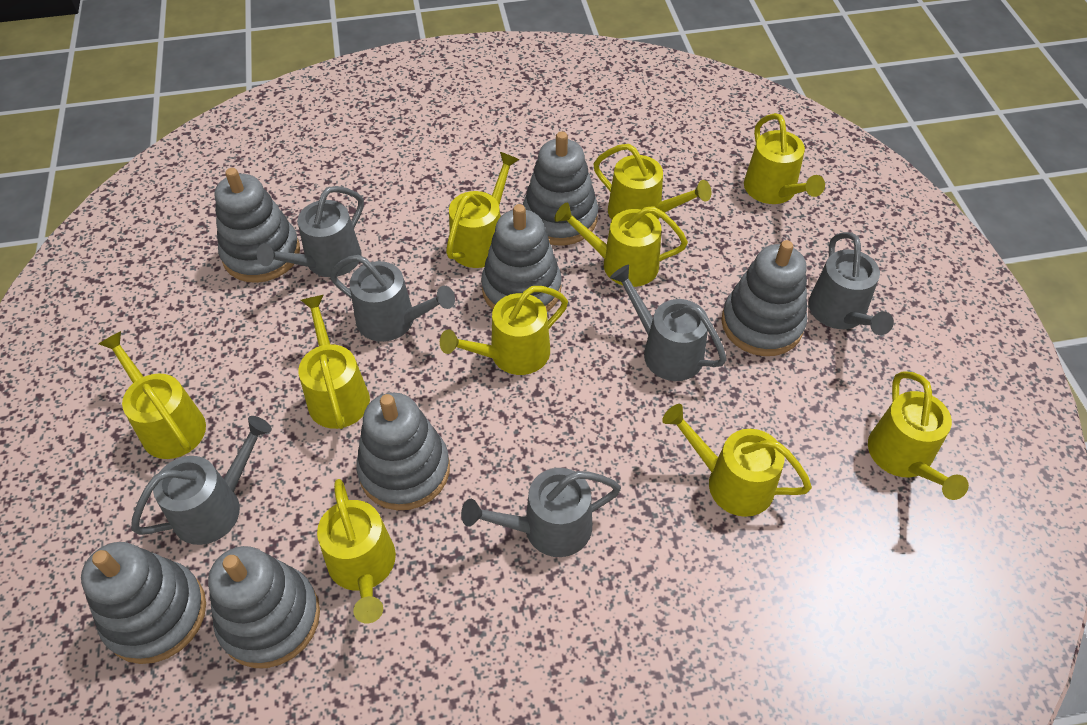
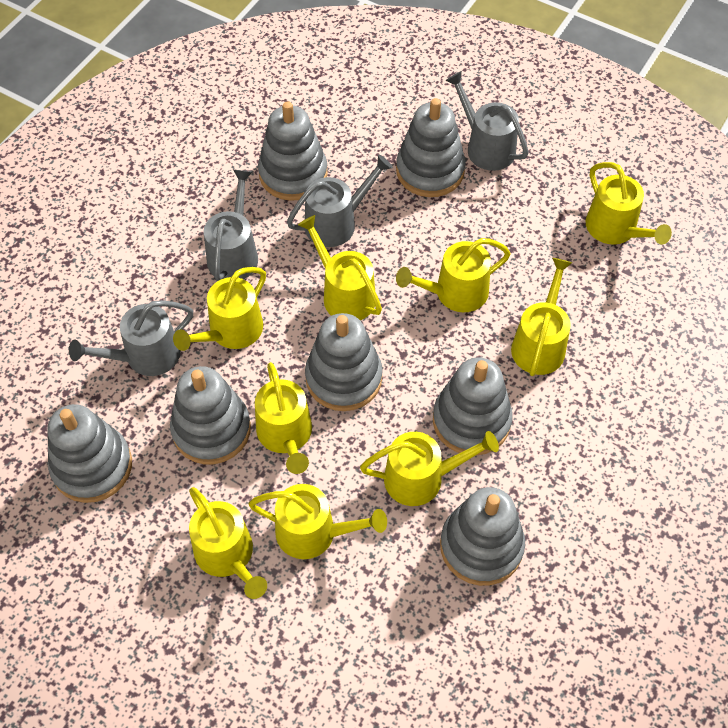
grey watering can: 6 -> 4
yellow watering can: 10 -> 9

